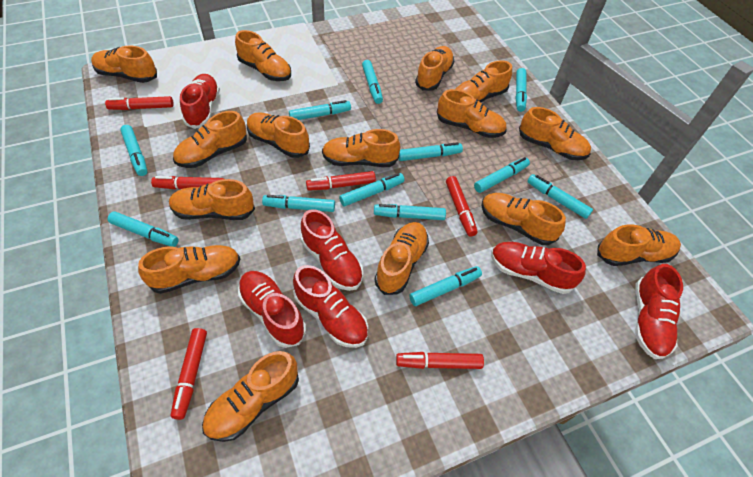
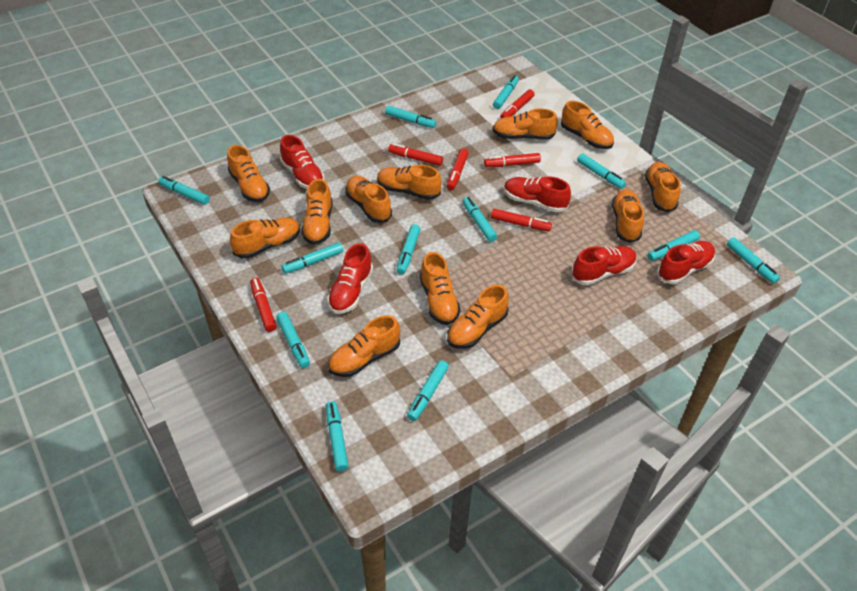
orange shoe: 15 -> 12
red shoe: 6 -> 5

